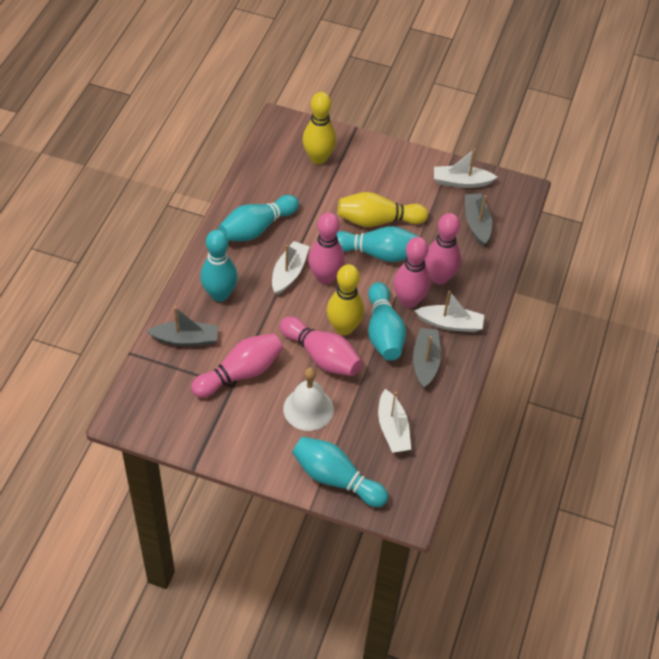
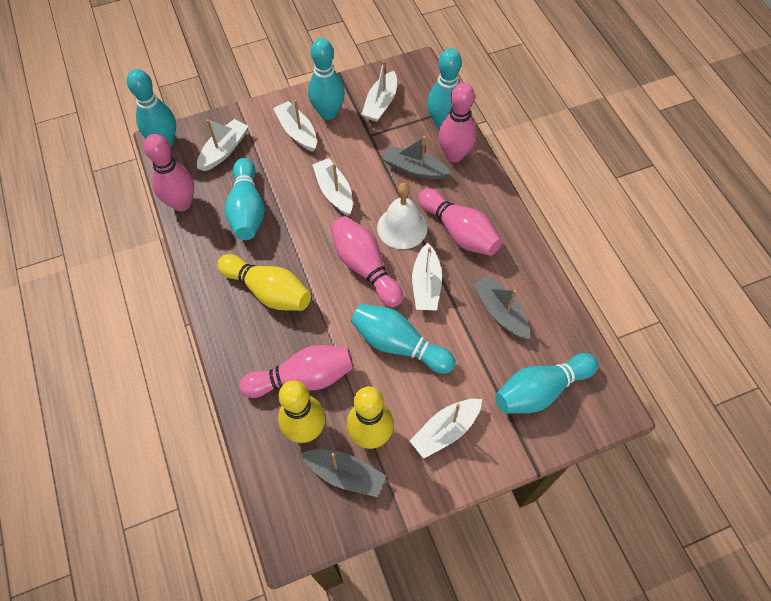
turquoise bowling pin: 5 -> 6
white boat: 4 -> 6

